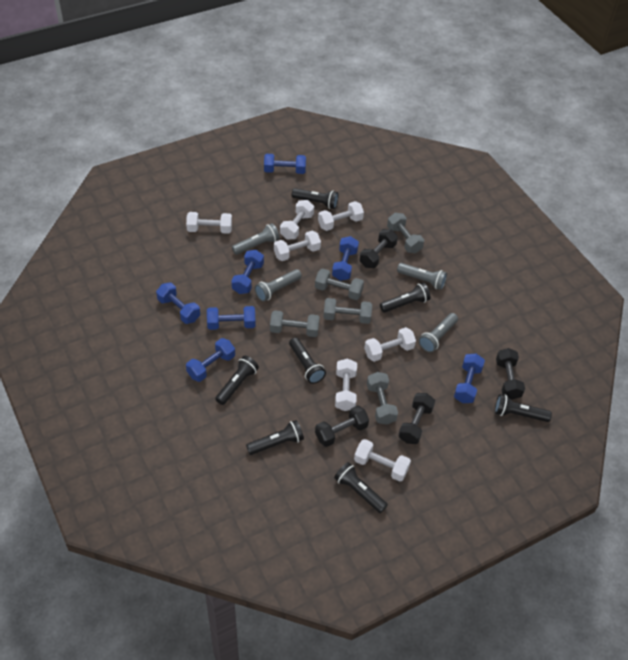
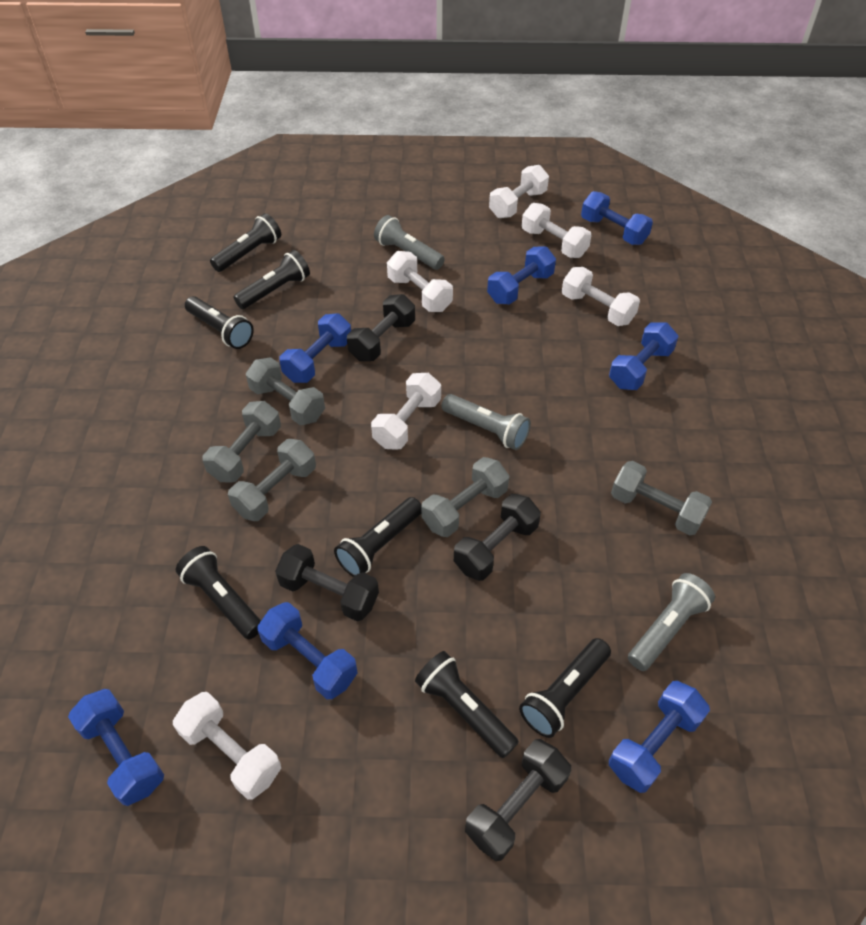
grey flashlight: 4 -> 3
white dumbbell: 7 -> 6

